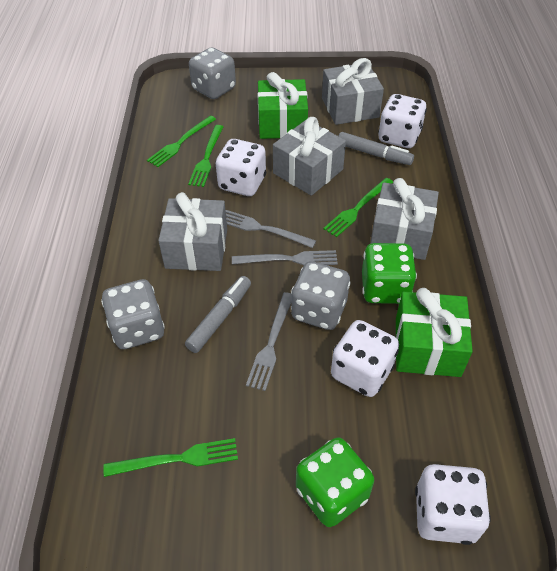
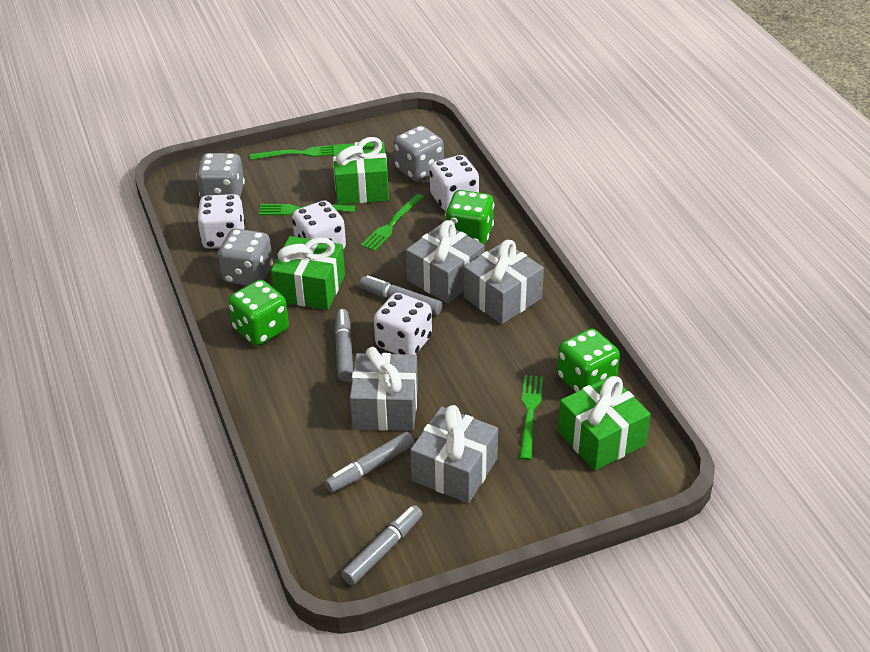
green dice: 2 -> 3
green gift: 2 -> 3
grey fork: 3 -> 0
grey marker: 2 -> 4

